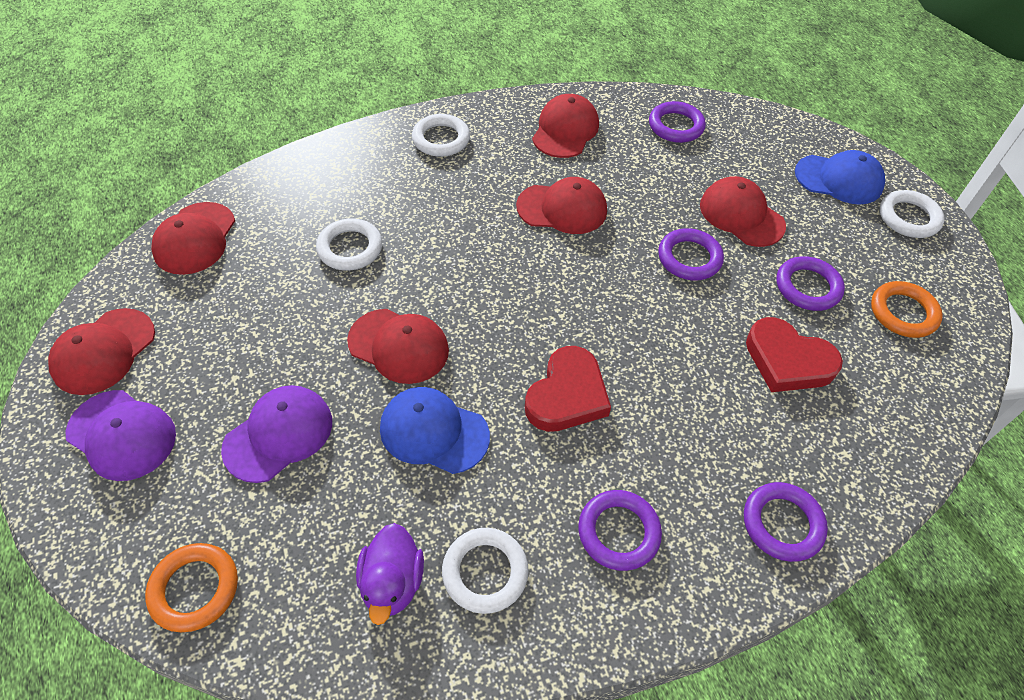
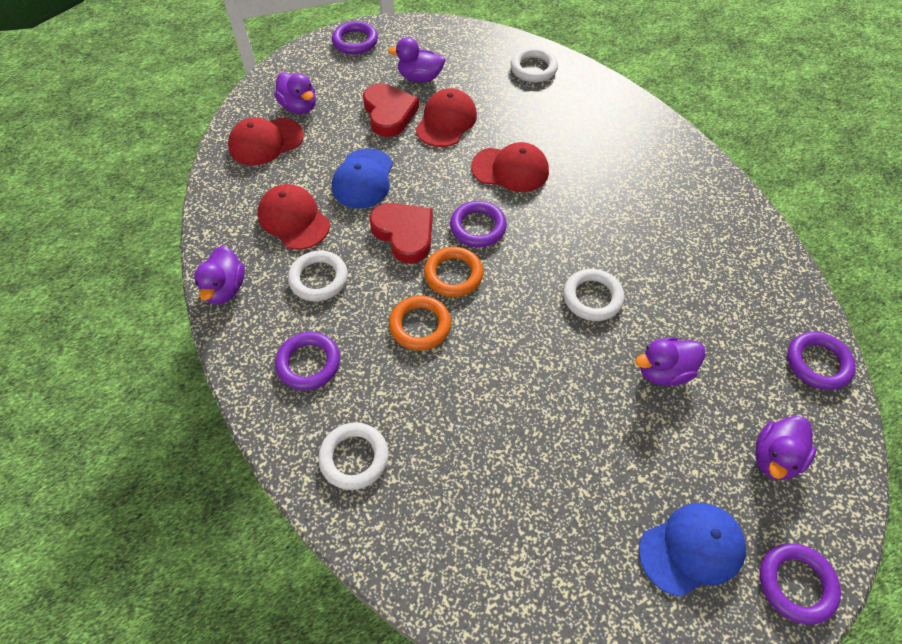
purple cap: 2 -> 0
purple duck: 1 -> 5
red cap: 6 -> 4

